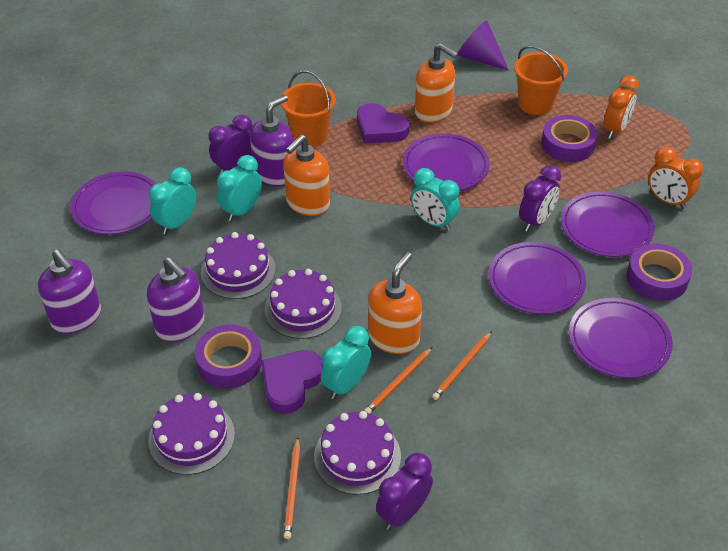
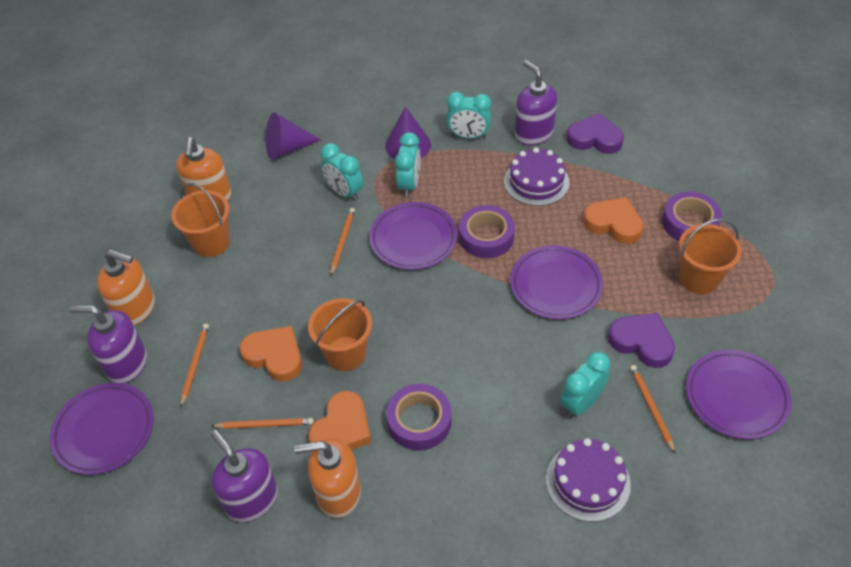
orange bucket: 2 -> 3
orange clock: 2 -> 0
orange heart: 0 -> 3
orange pencil: 3 -> 4
purple cake: 4 -> 2
purple clock: 3 -> 0
purple cone: 1 -> 2
purple plate: 5 -> 4

